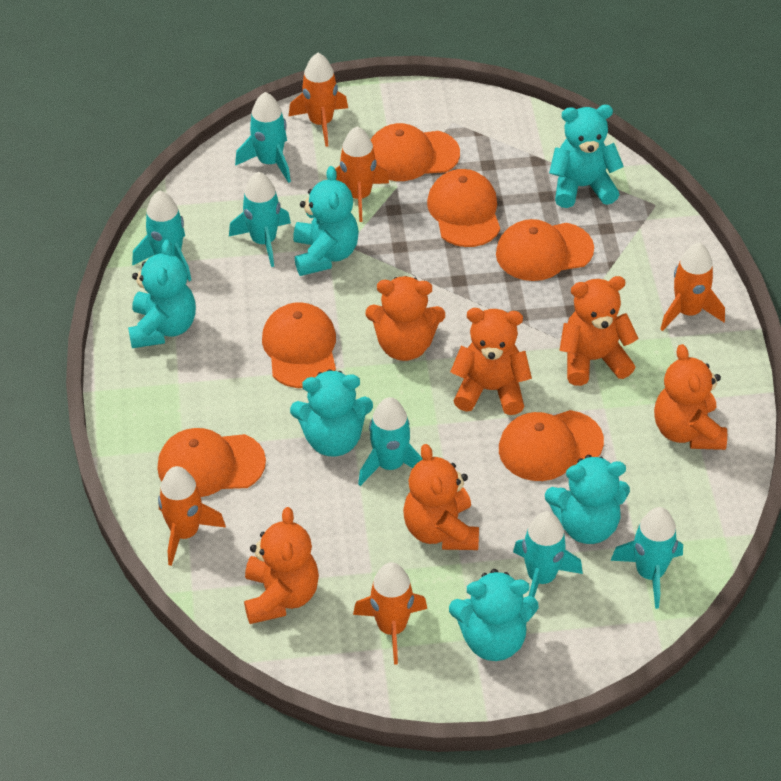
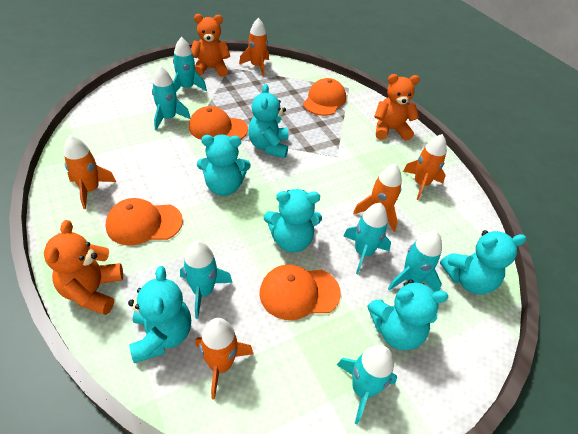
orange cap: 6 -> 4
orange teddy bear: 6 -> 3

